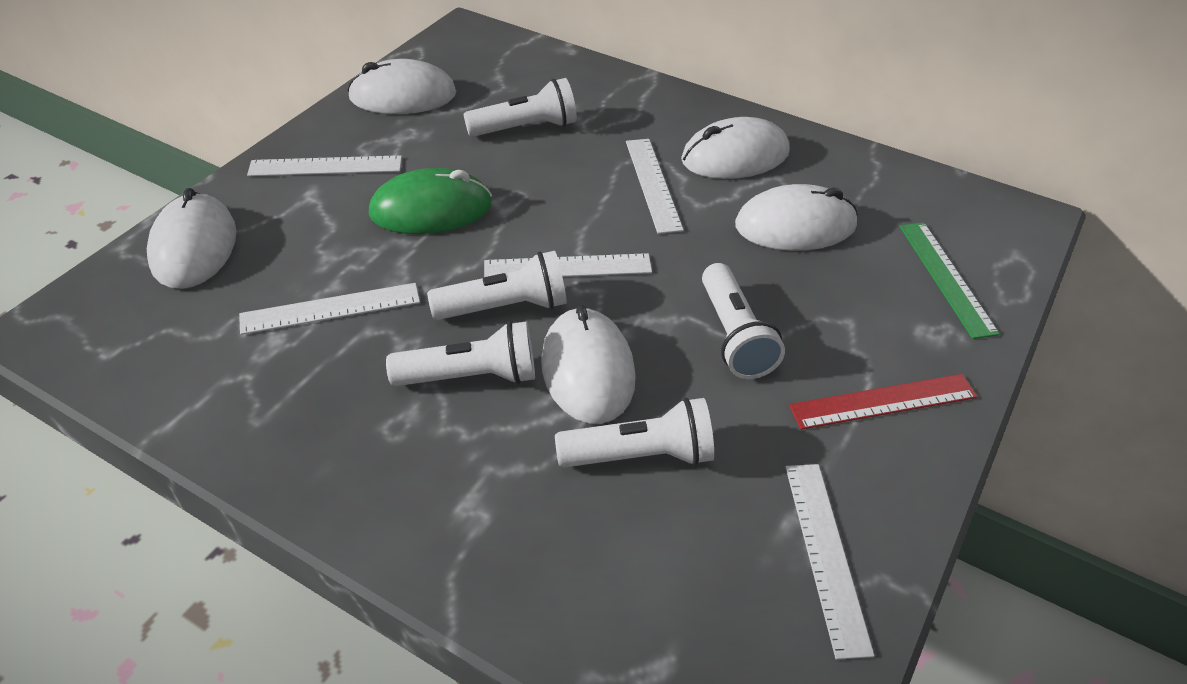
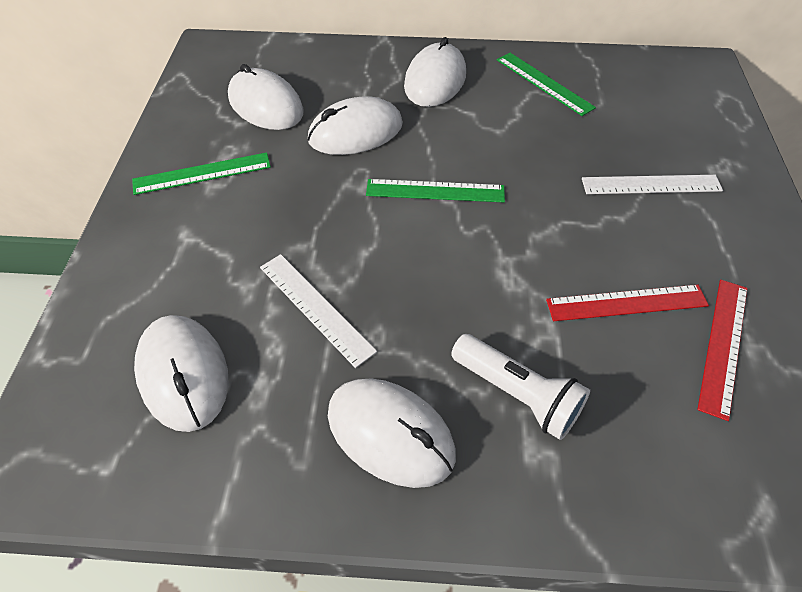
green mouse: 1 -> 0
green ruler: 1 -> 3
red ruler: 1 -> 2
white flashlight: 5 -> 1
white ruler: 5 -> 2

